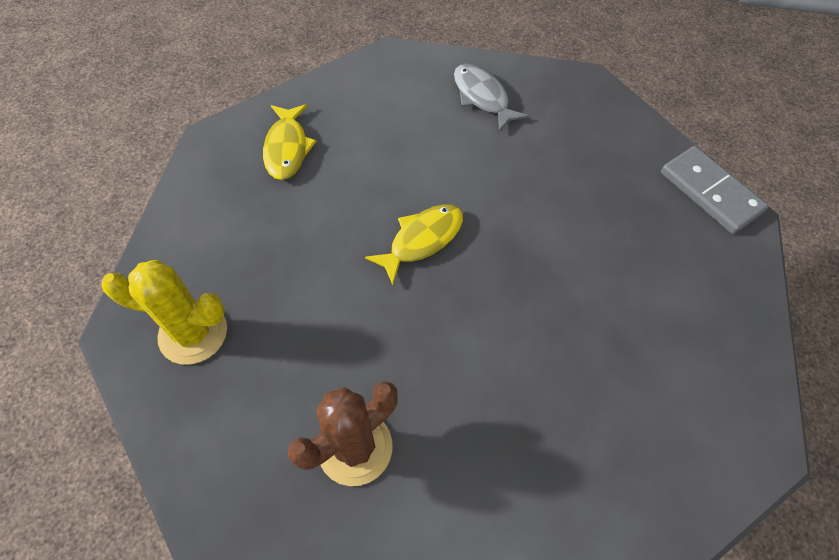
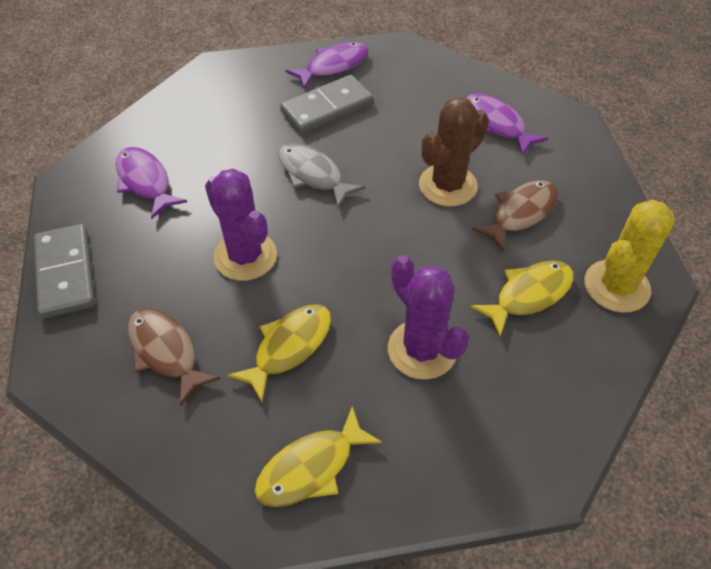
brown fish: 0 -> 2
grey domino: 1 -> 2
purple cactus: 0 -> 2
purple fish: 0 -> 3
yellow fish: 2 -> 3

